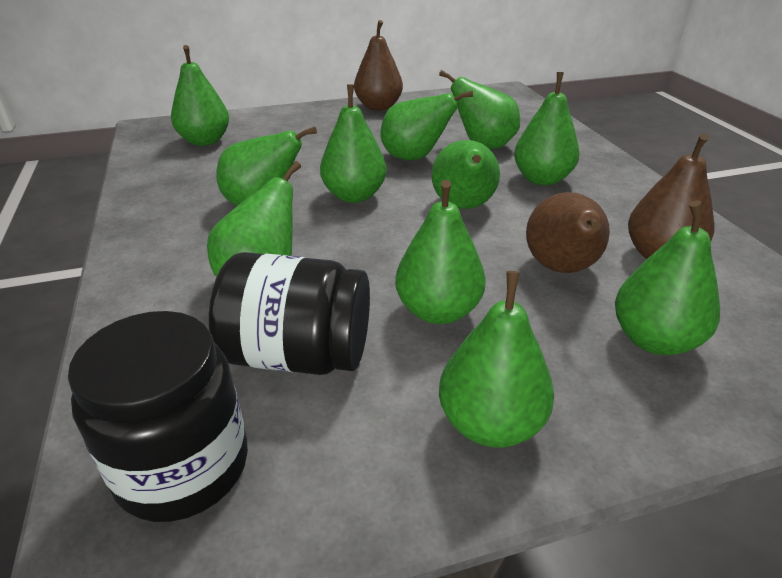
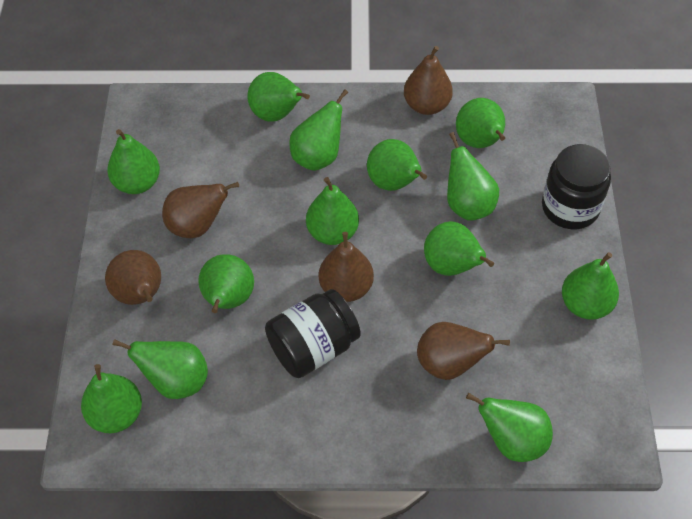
brown pear: 3 -> 5
green pear: 11 -> 13

